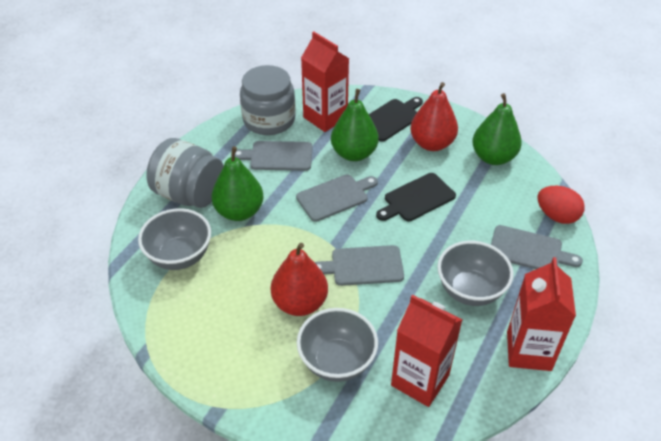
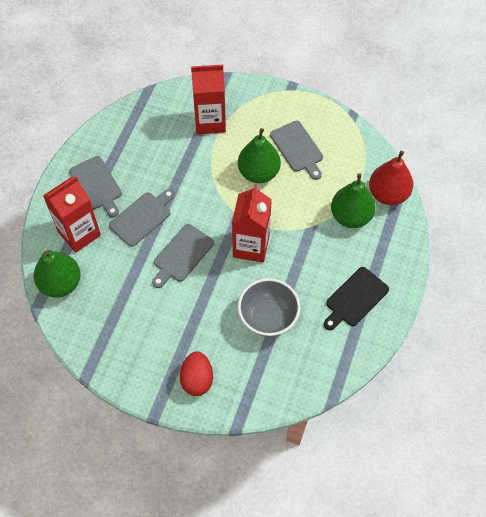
black cutting board: 2 -> 1
grey bowl: 3 -> 1
grey jar: 2 -> 0
red pear: 2 -> 1

